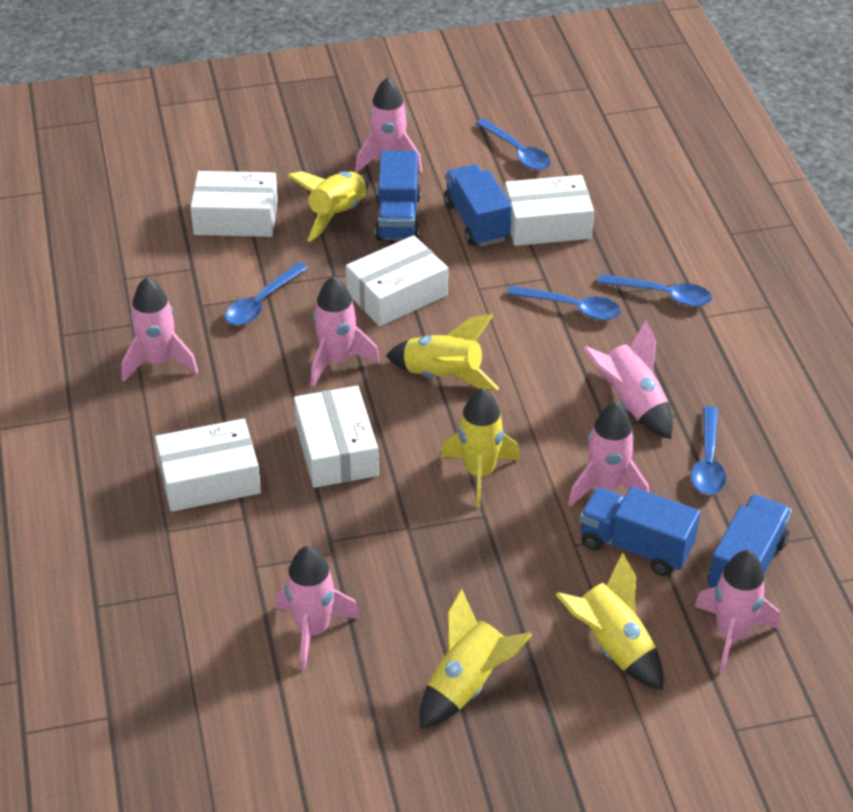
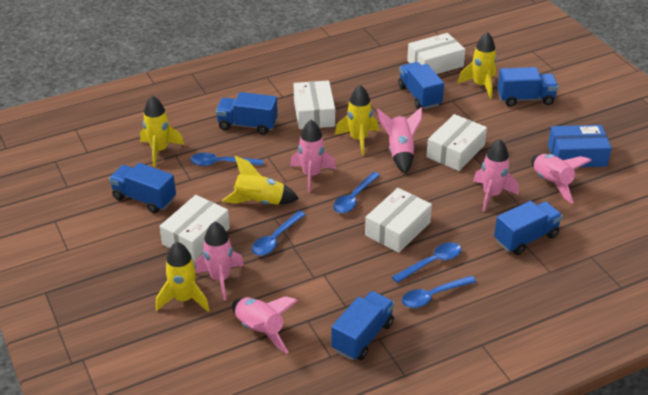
blue box: 0 -> 1
blue truck: 4 -> 6
pink rocket: 7 -> 6

